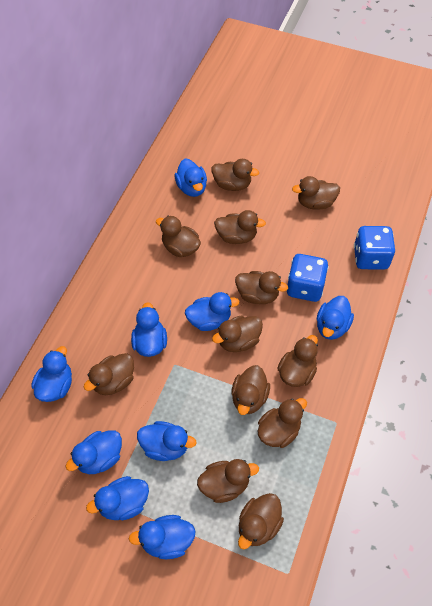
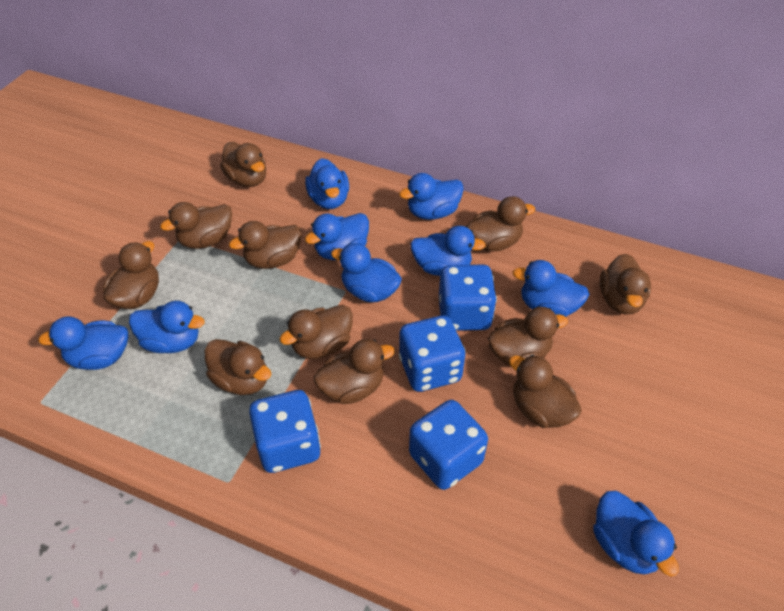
blue dice: 2 -> 4
brown duck: 12 -> 11

